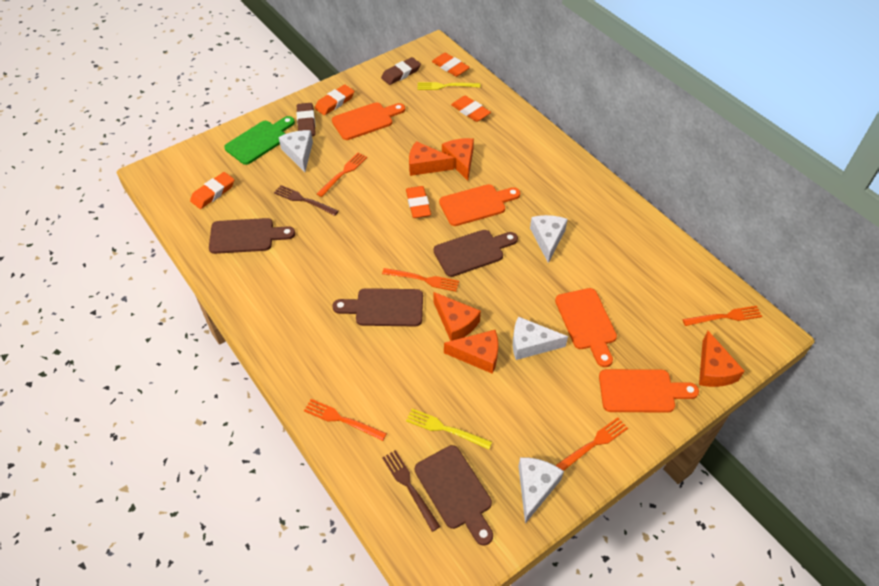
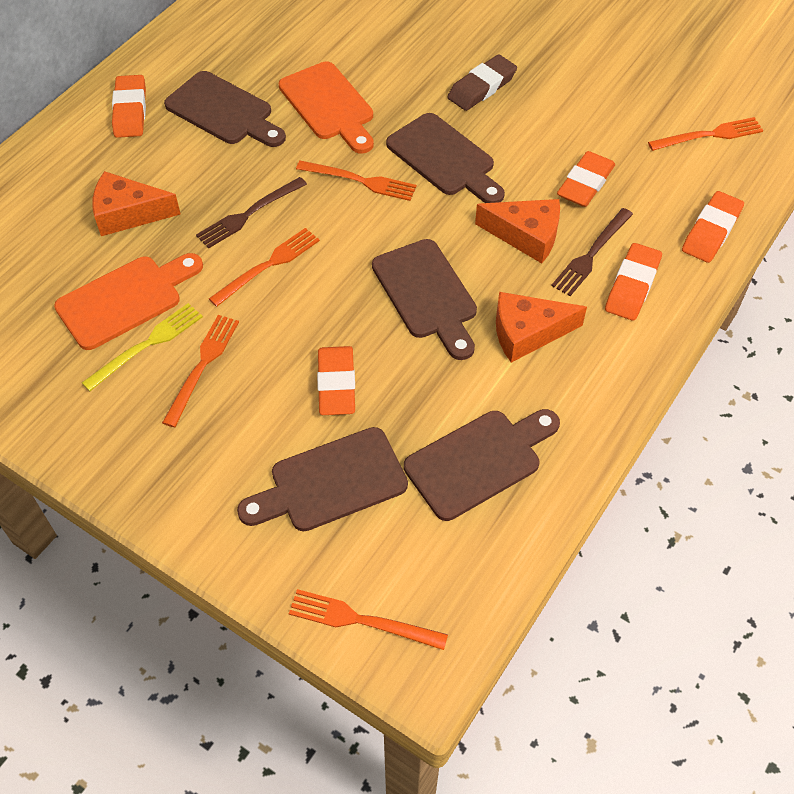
brown cutting board: 4 -> 5
brown eraser: 2 -> 1
green cutting board: 1 -> 0
orange cheese: 5 -> 3
orange cutting board: 4 -> 2
white cheese: 4 -> 0
yellow fork: 2 -> 1

